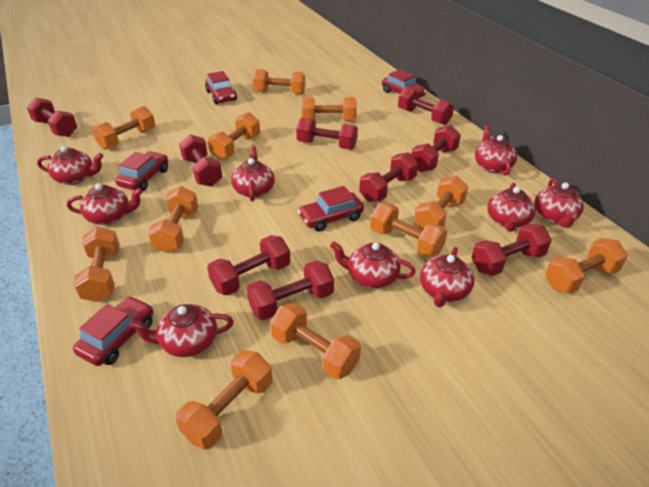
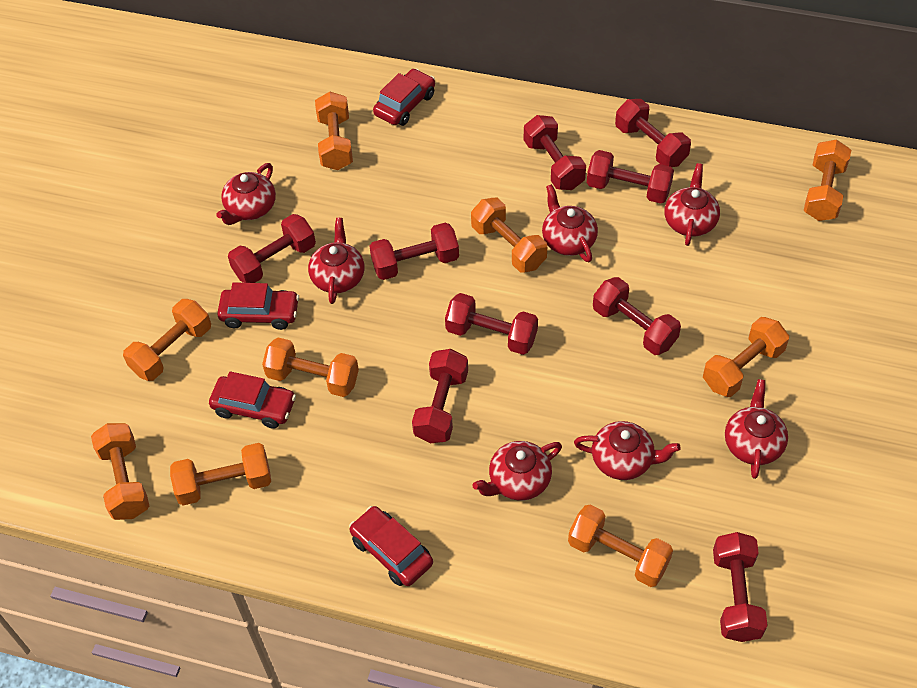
orange dumbbell: 11 -> 9
red car: 5 -> 4
red teapot: 9 -> 7

